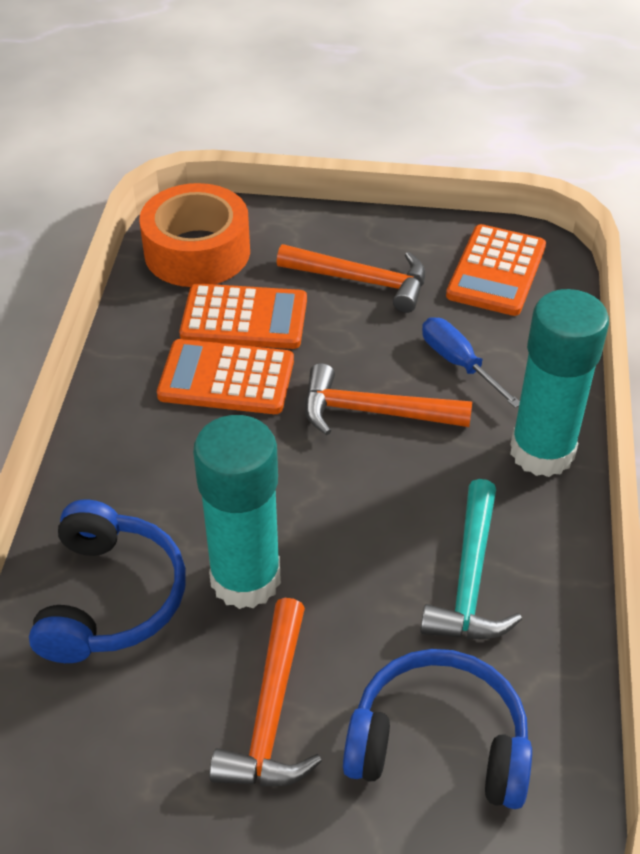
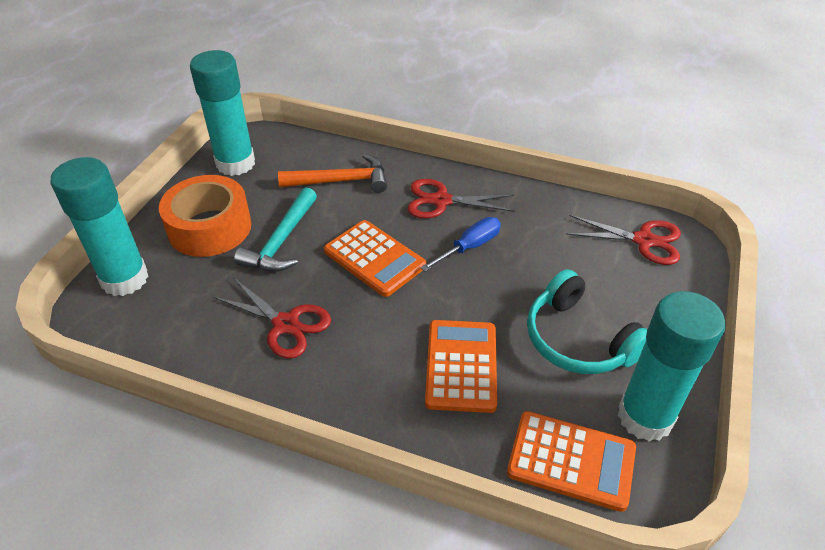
blue headphones: 2 -> 0
orange hammer: 3 -> 1
red scissors: 0 -> 3
turquoise glue stick: 2 -> 3
turquoise headphones: 0 -> 1

